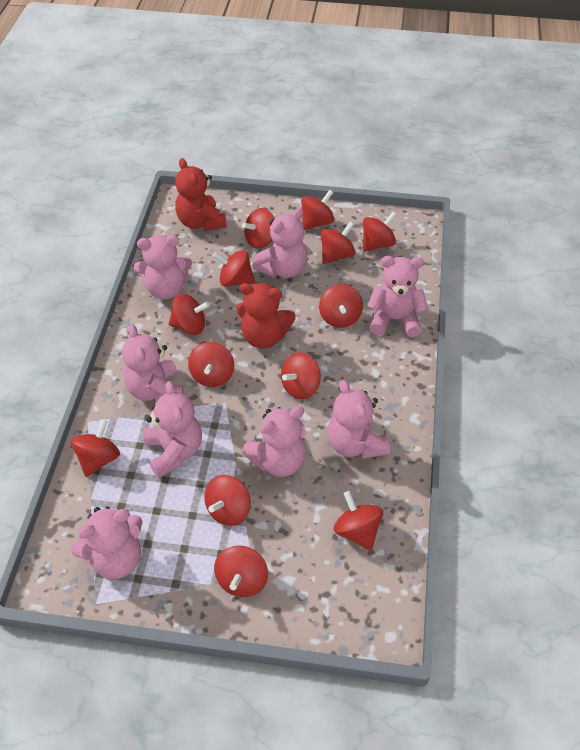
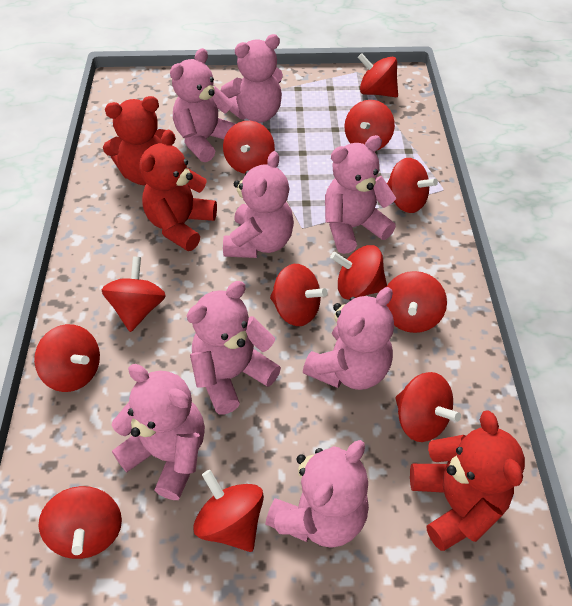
red spinning top: 13 -> 12
red teddy bear: 2 -> 3

